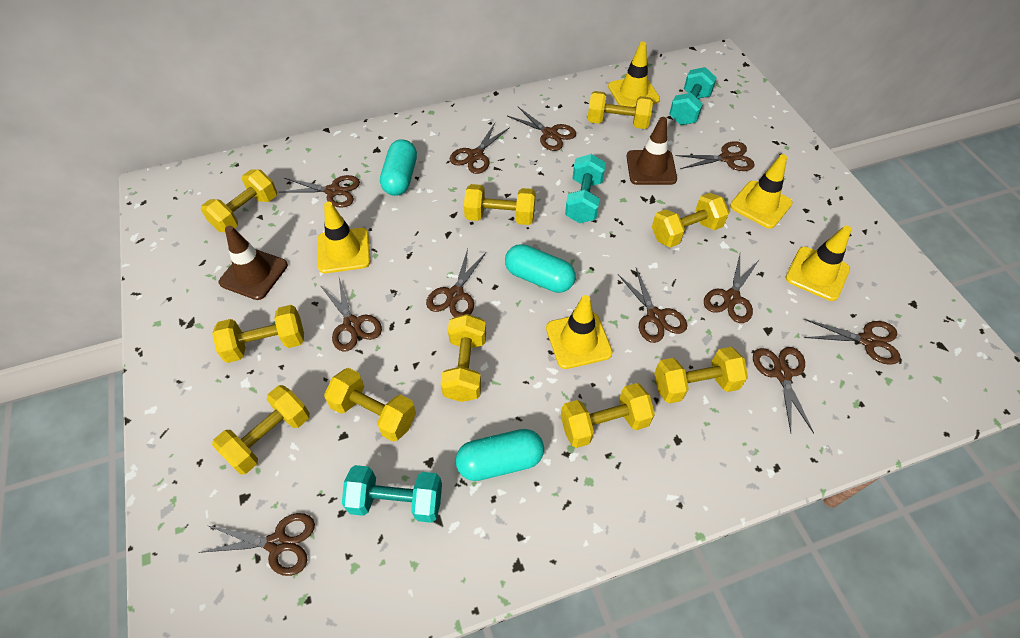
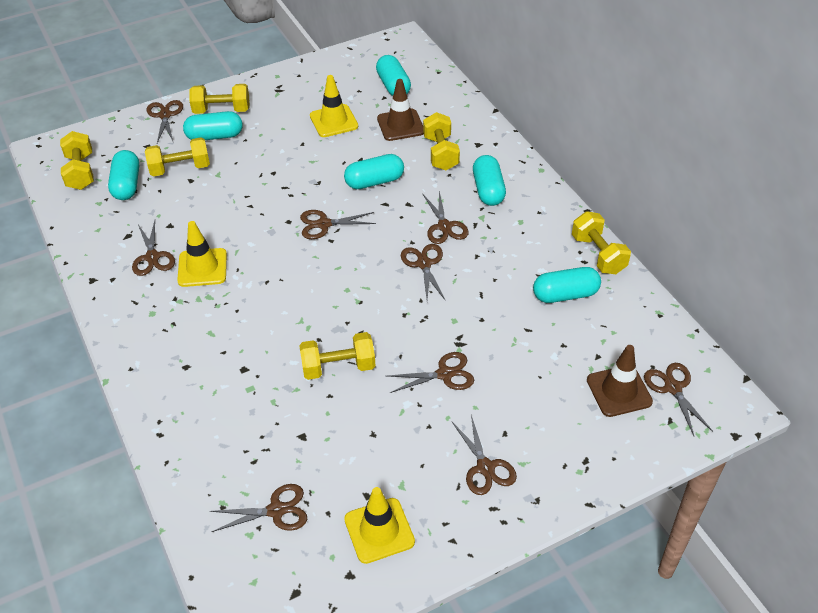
brown scissors: 11 -> 9
turquoise capsule: 3 -> 6
turquoise dumbbell: 3 -> 0
yellow dumbbell: 10 -> 6
yellow traffic cone: 5 -> 3

